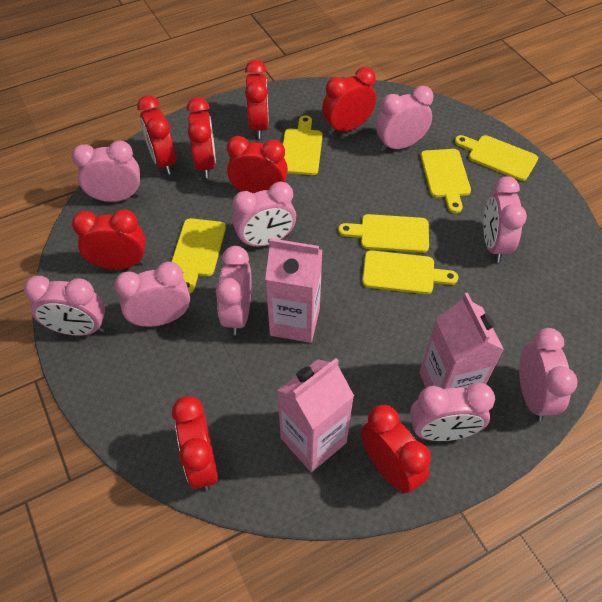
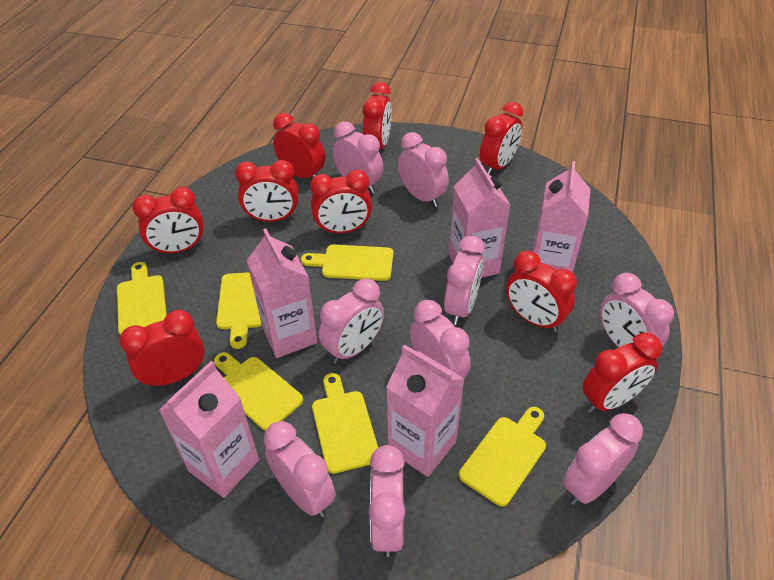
pink carton: 3 -> 5
red clock: 8 -> 9

